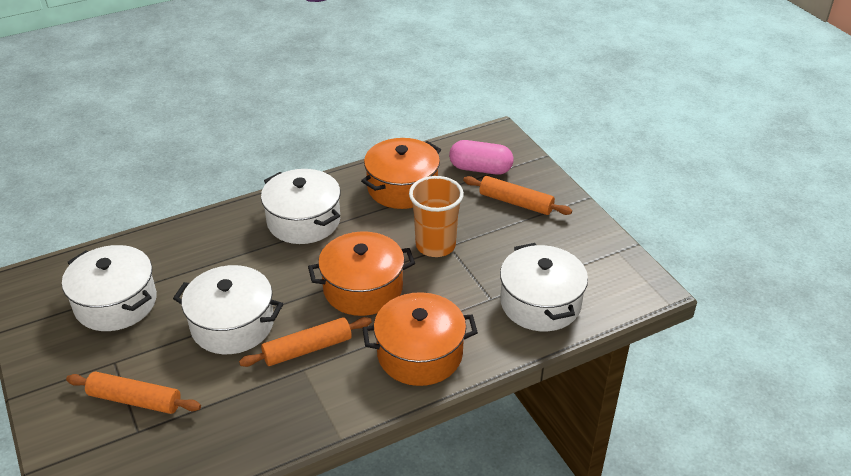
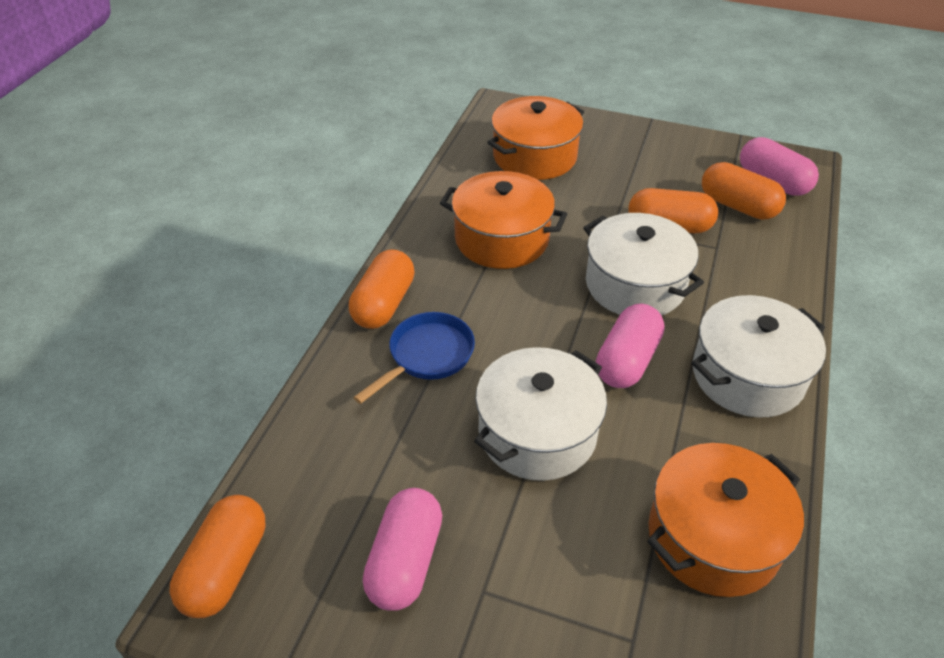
blue pan: 0 -> 1
orange capsule: 0 -> 4
orange cup: 1 -> 0
orange rolling pin: 3 -> 0
pink capsule: 1 -> 3
white pot: 4 -> 3

